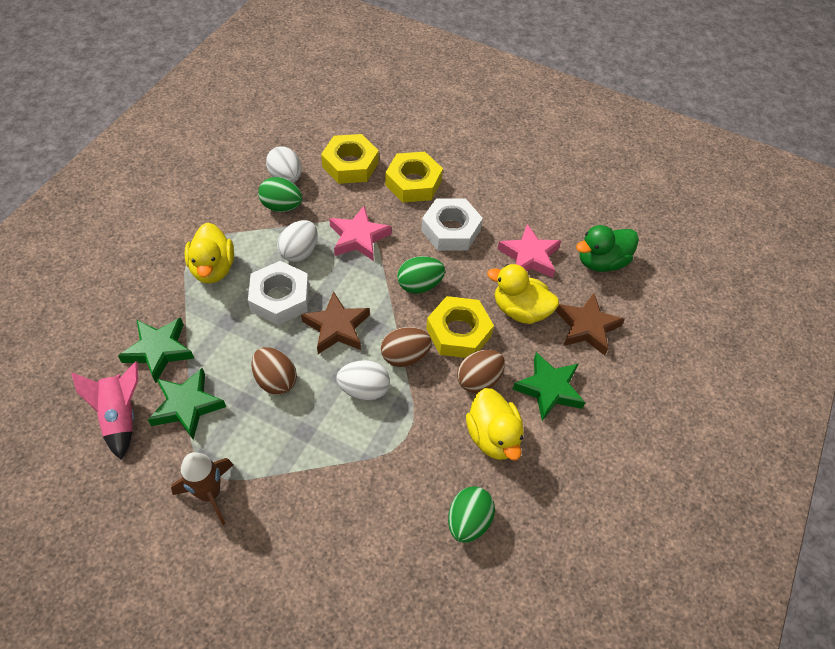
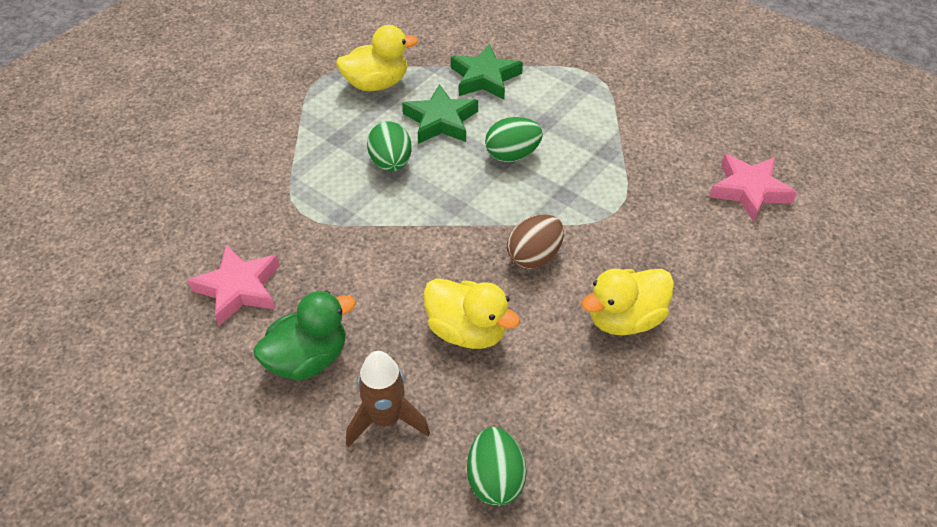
brown egg: 3 -> 1
brown star: 2 -> 0
green star: 3 -> 2
pink rocket: 1 -> 0
white egg: 3 -> 0
white nut: 2 -> 0
yellow nut: 3 -> 0

